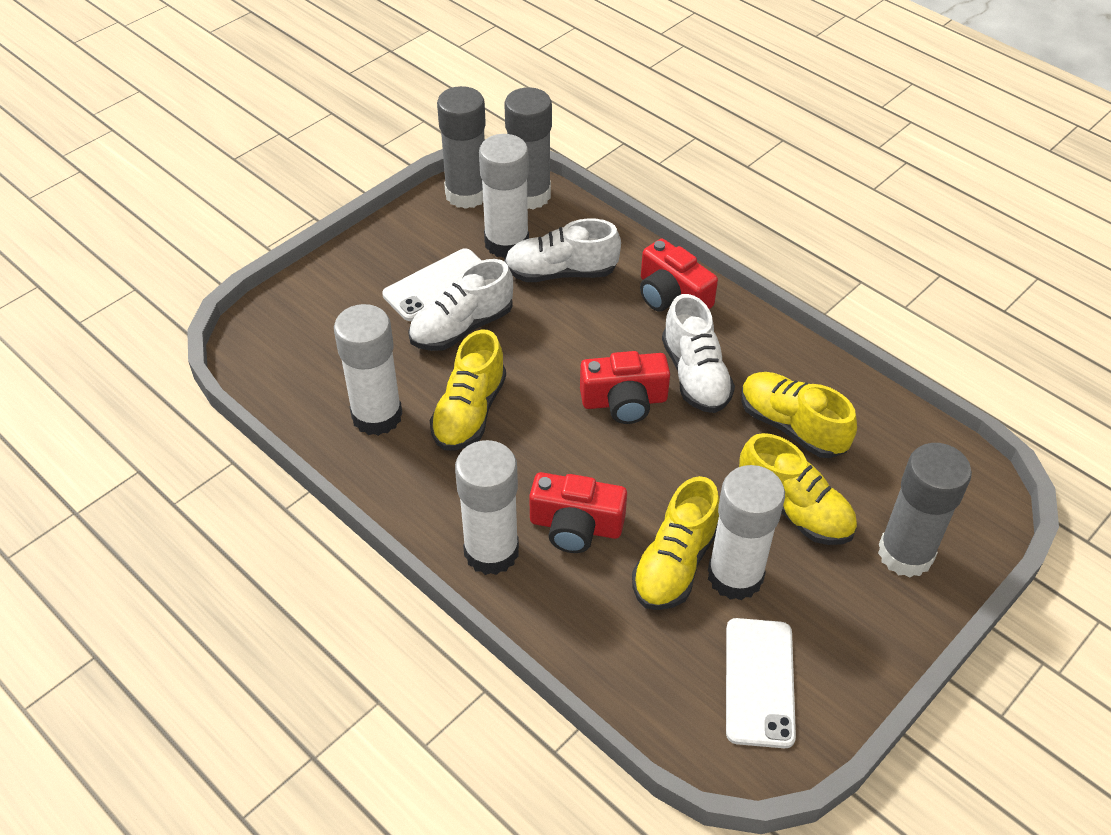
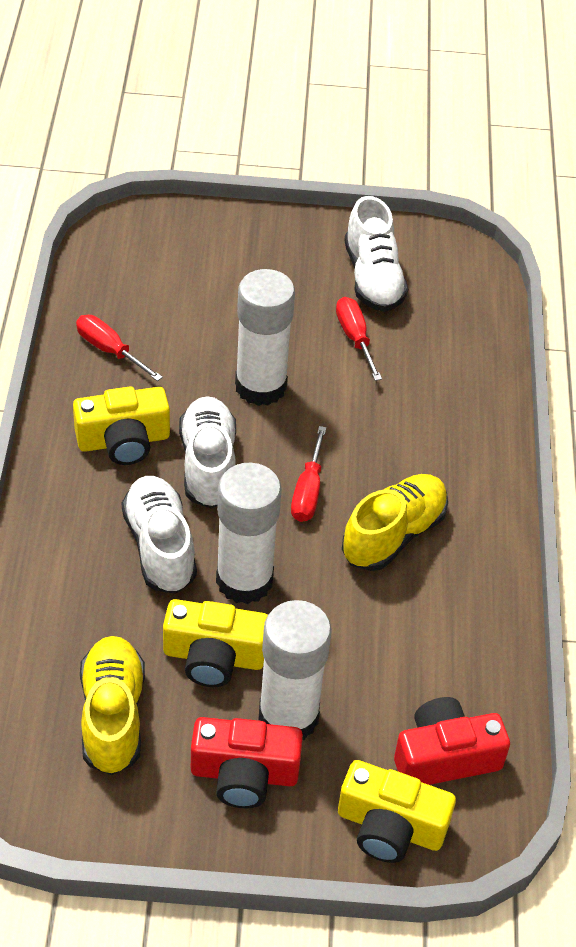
grey glue stick: 3 -> 0
red camera: 3 -> 2
red screwdriver: 0 -> 3
white glue stick: 4 -> 3
white phone: 2 -> 0
yellow camera: 0 -> 3
yellow shoe: 4 -> 2

